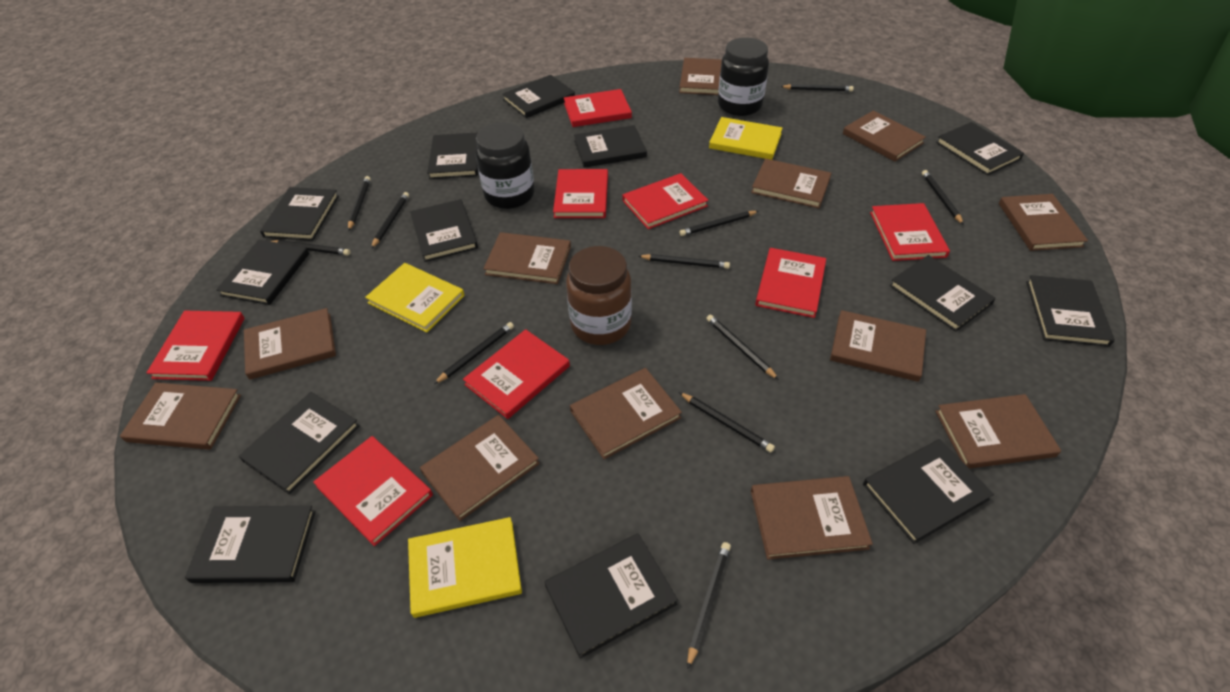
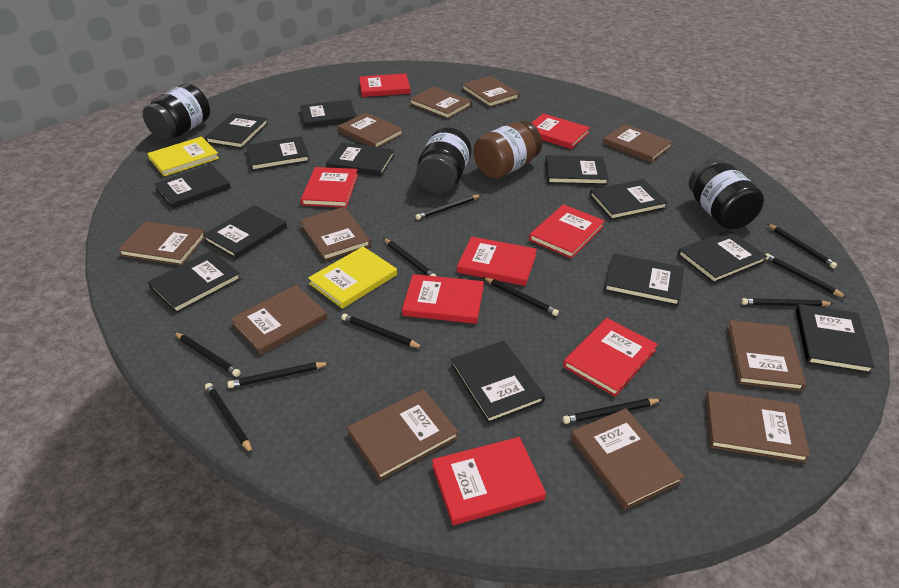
black jar: 2 -> 3
brown book: 12 -> 11
yellow book: 3 -> 2

